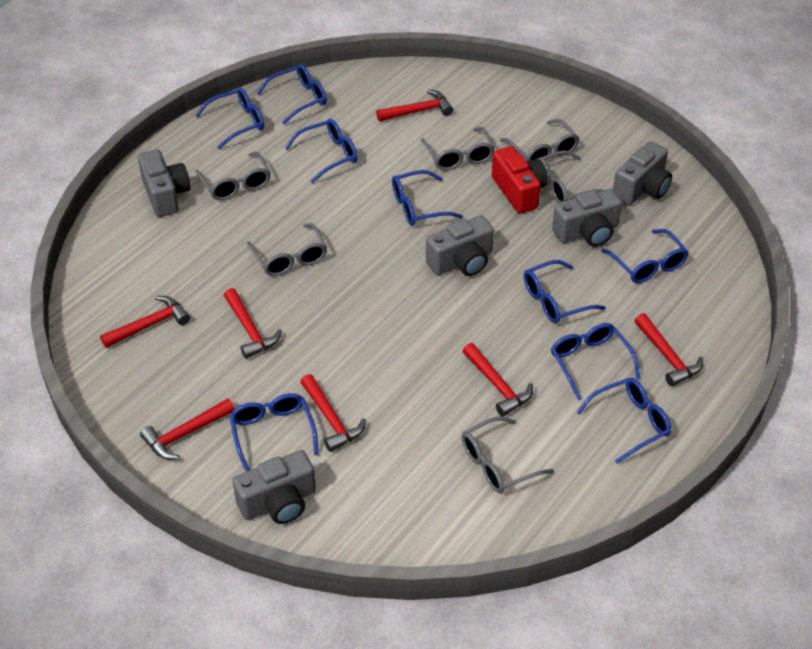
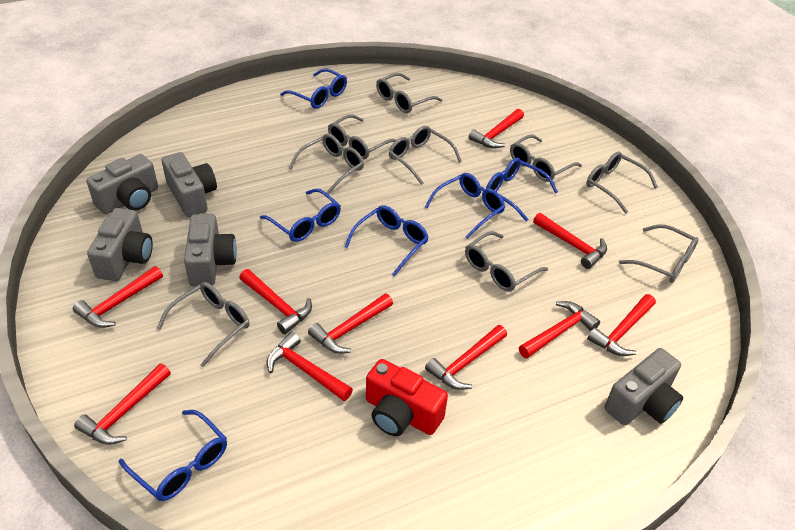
blue glasses: 9 -> 6
grey glasses: 6 -> 9
red hammer: 7 -> 10

